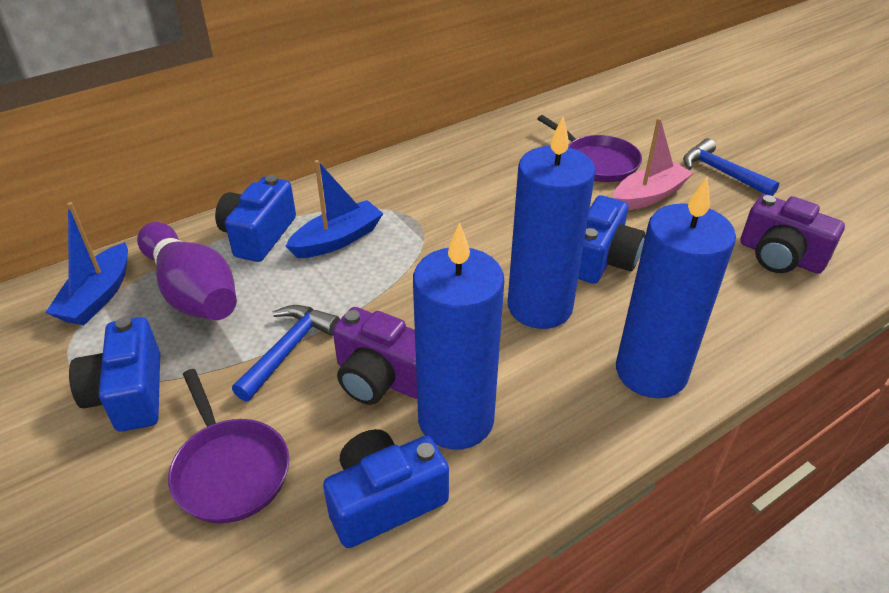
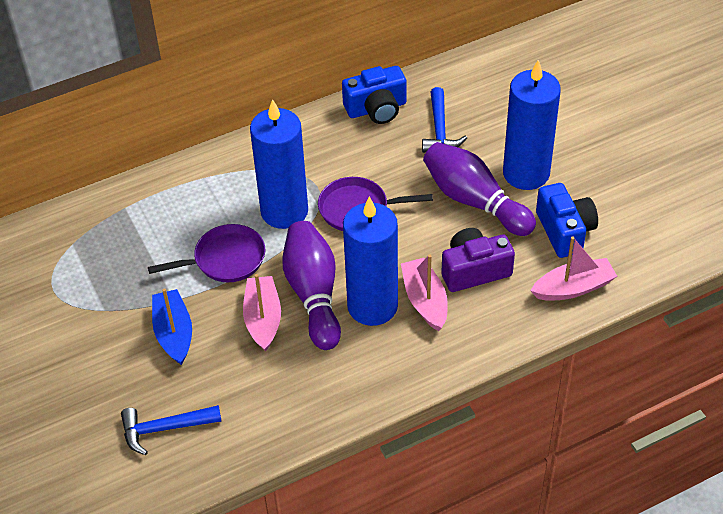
blue boat: 2 -> 1
blue camera: 4 -> 2
pink boat: 1 -> 3
purple bowling pin: 1 -> 2
purple camera: 2 -> 1

